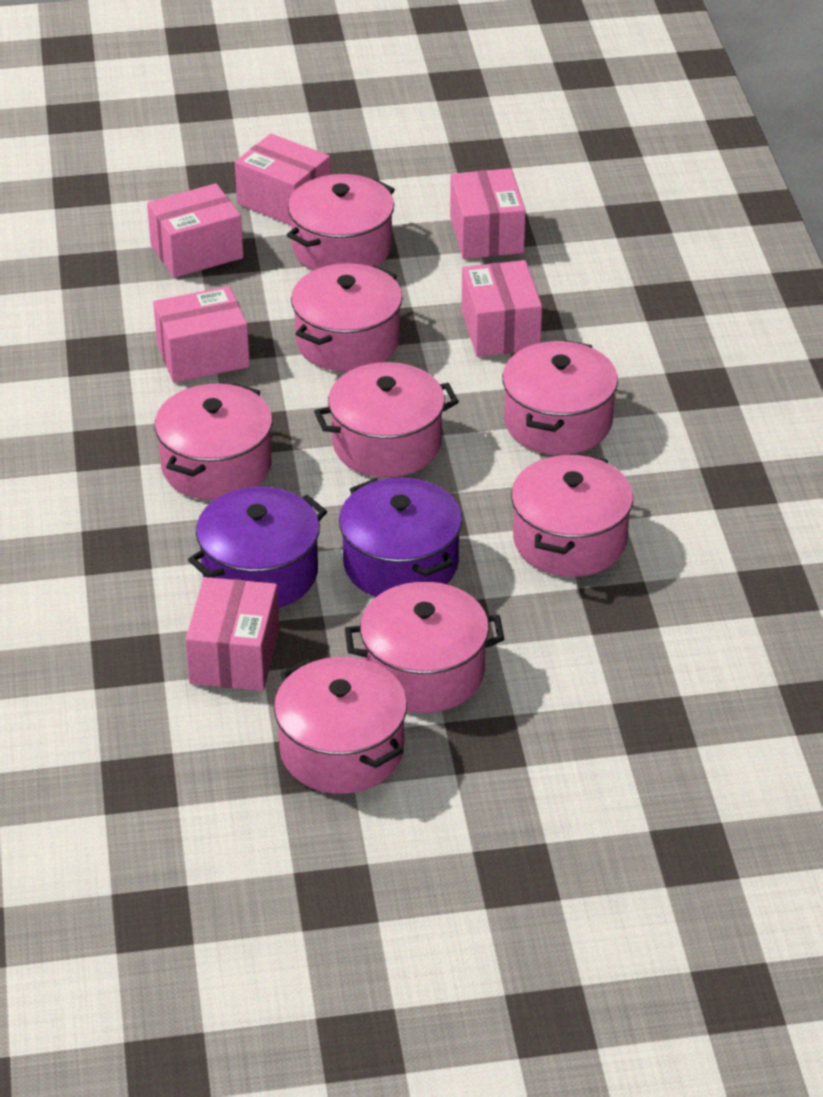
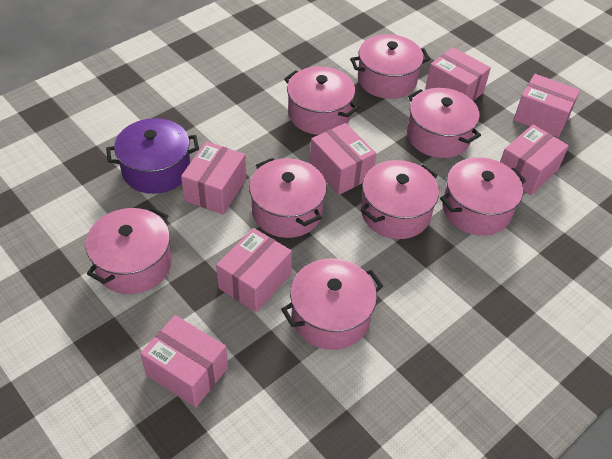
pink box: 6 -> 7
purple pot: 2 -> 1

